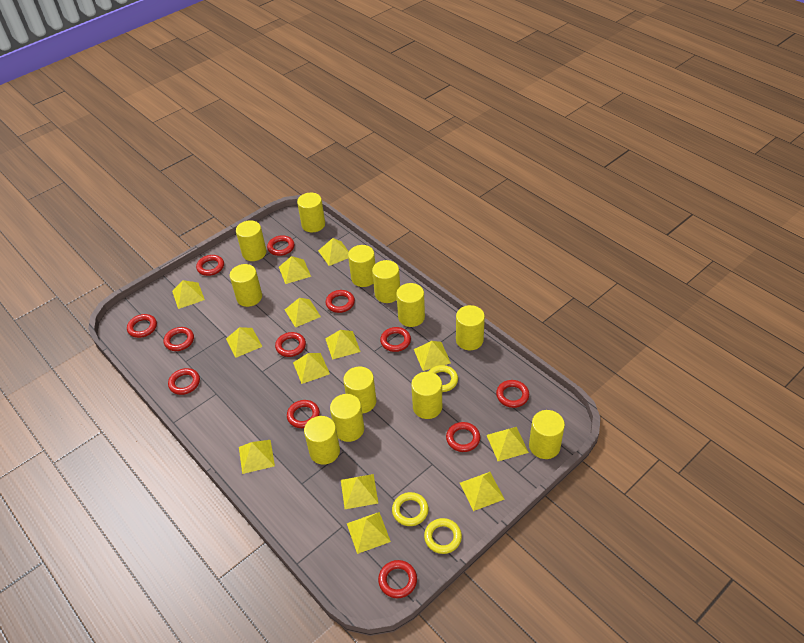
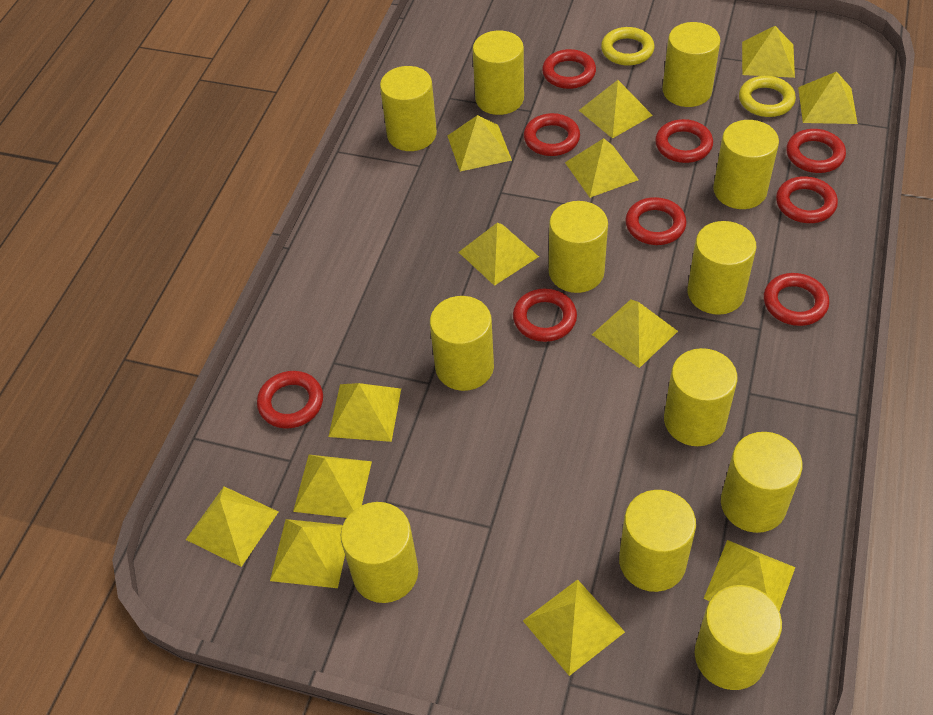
red ring: 12 -> 9
yellow ring: 3 -> 2

